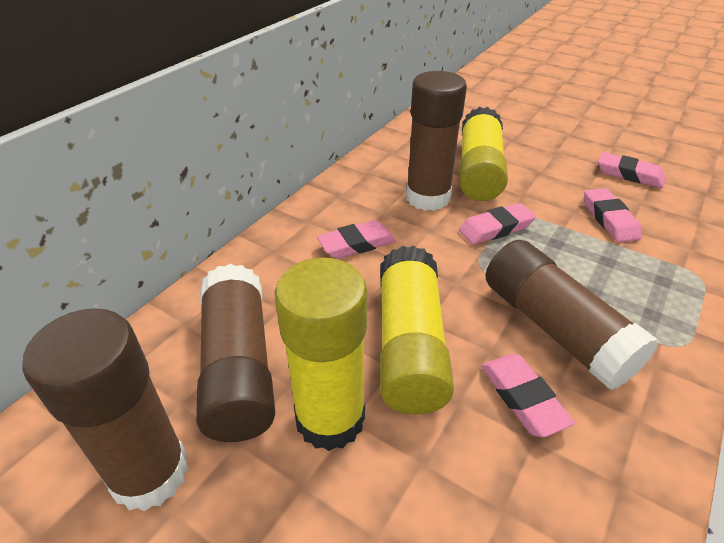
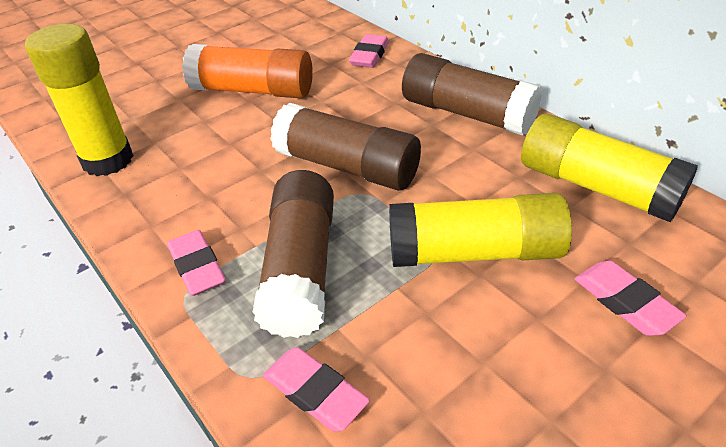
brown glue stick: 4 -> 3
orange glue stick: 0 -> 1
pink eraser: 5 -> 4

